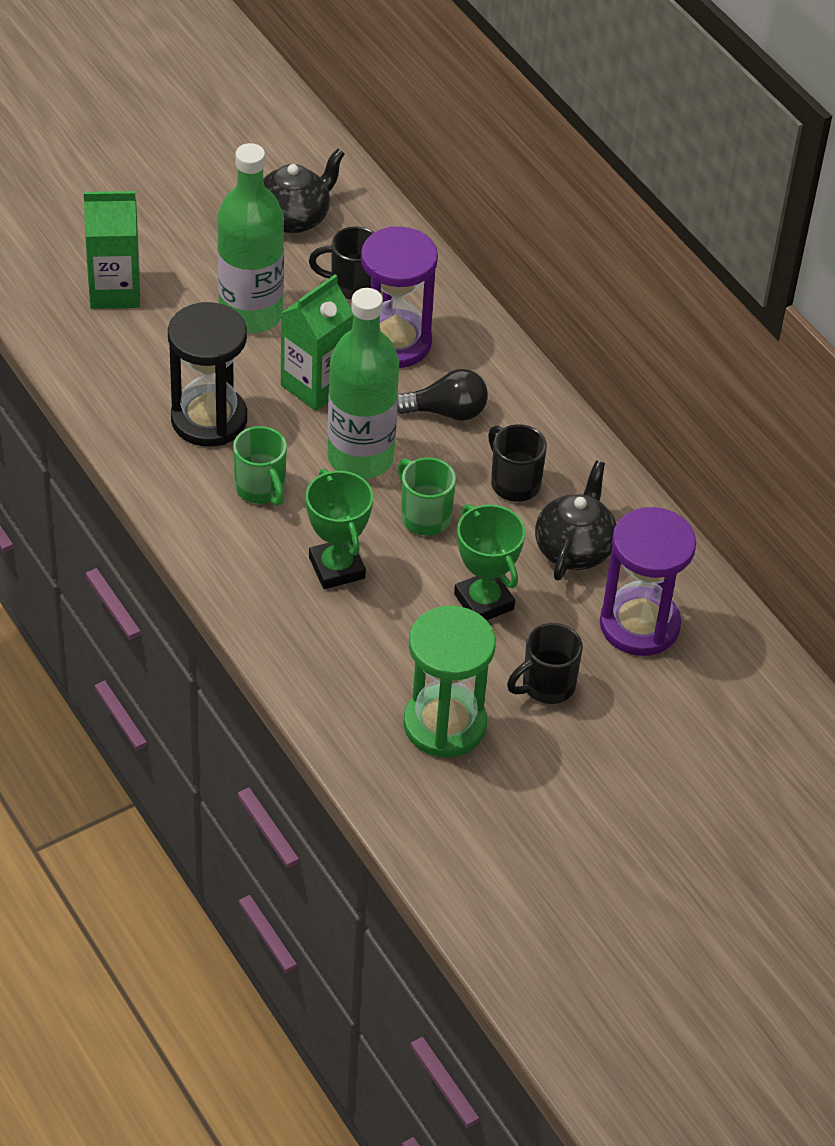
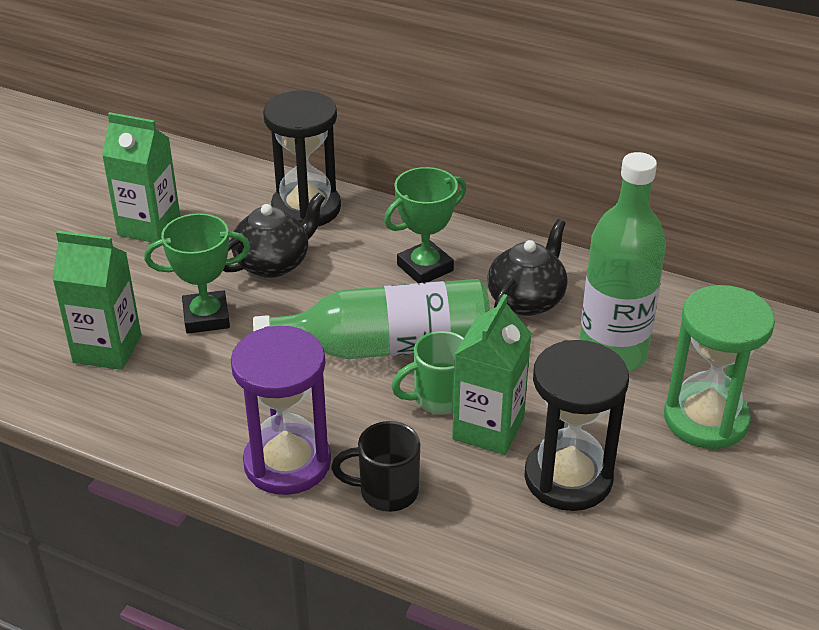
black hourglass: 1 -> 2
black light bulb: 1 -> 0
black mug: 3 -> 1
green carton: 2 -> 3
green mug: 2 -> 1
purple hourglass: 2 -> 1

